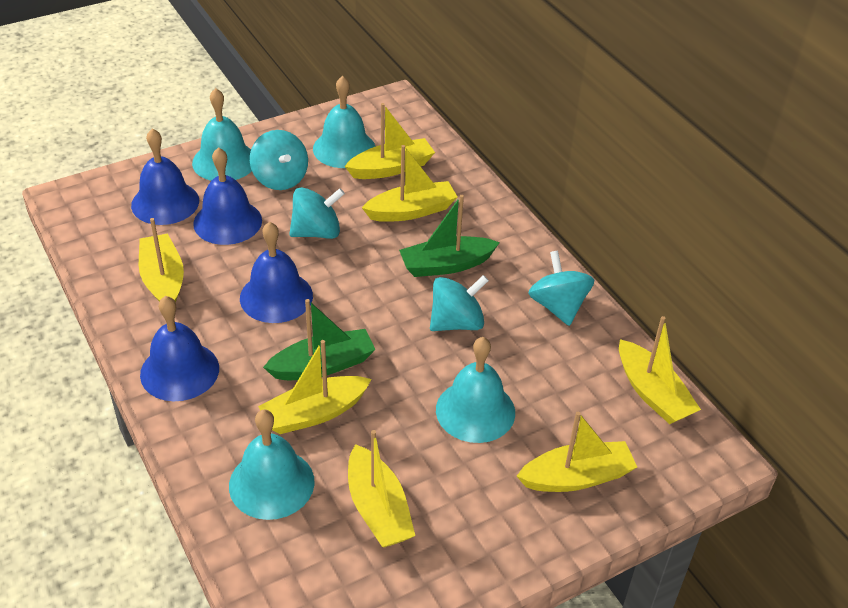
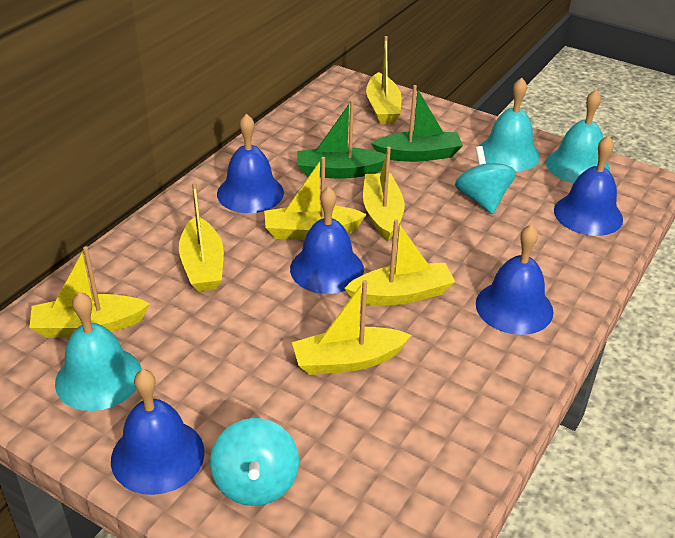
blue bell: 4 -> 5
turquoise bell: 4 -> 3
turquoise spinning top: 4 -> 2

